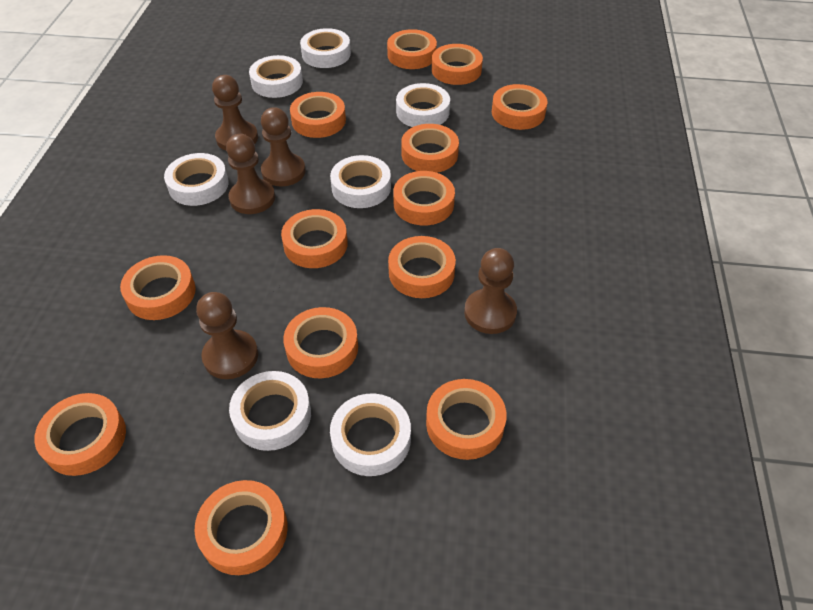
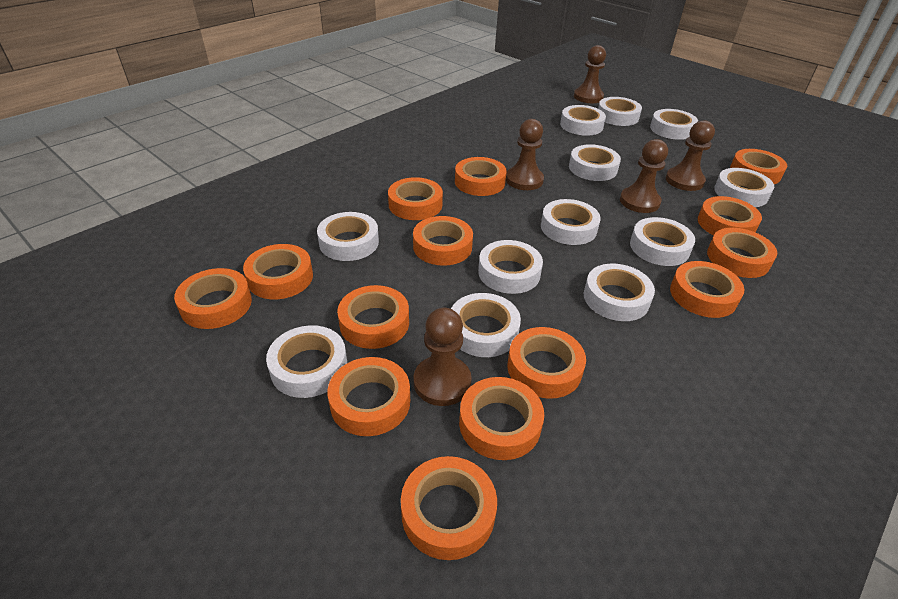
orange tape: 13 -> 14
white tape: 7 -> 12

